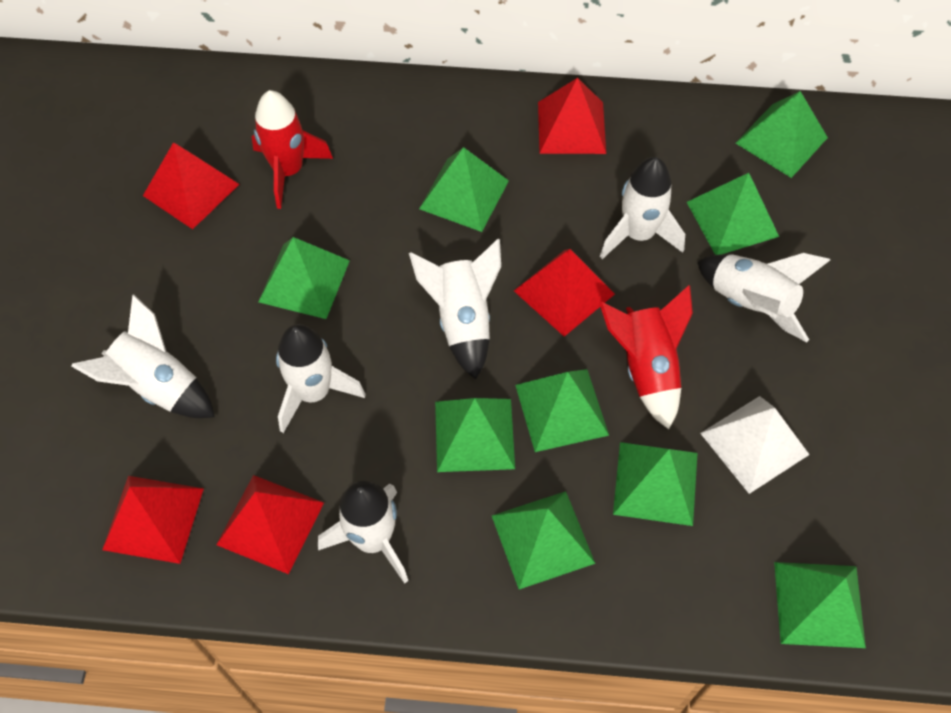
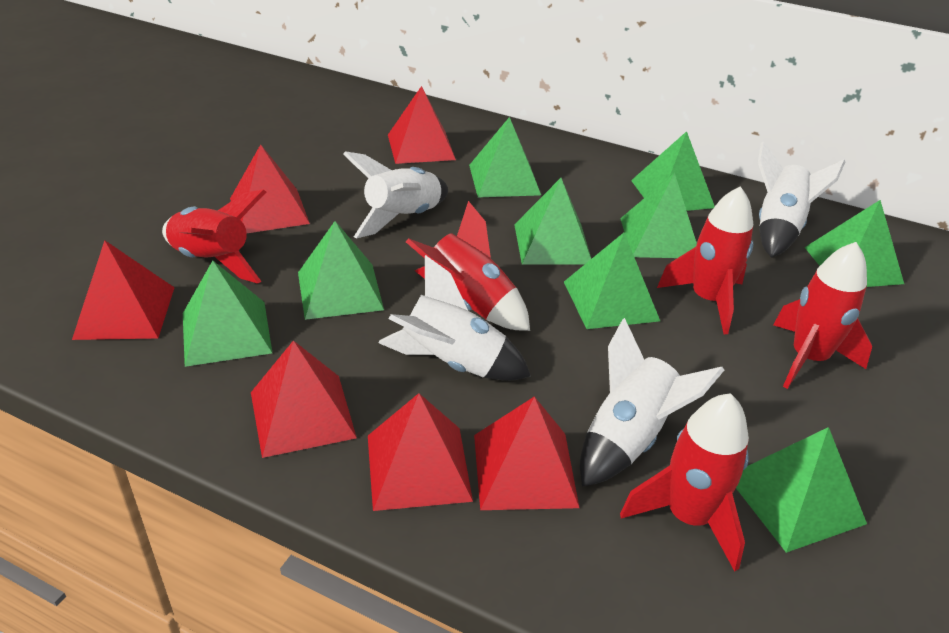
red pyramid: 5 -> 6
red rocket: 2 -> 5
white pyramid: 1 -> 0
white rocket: 6 -> 4

